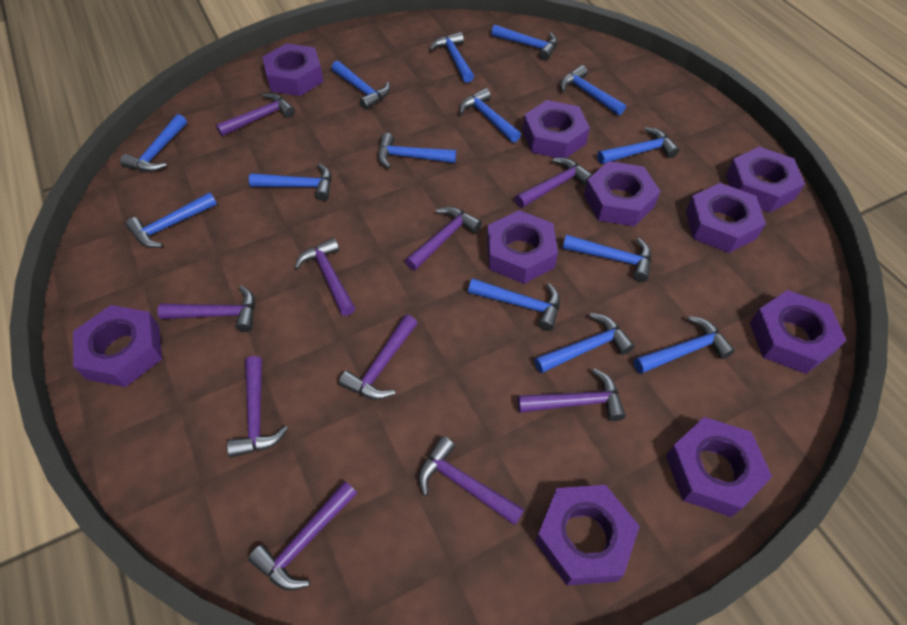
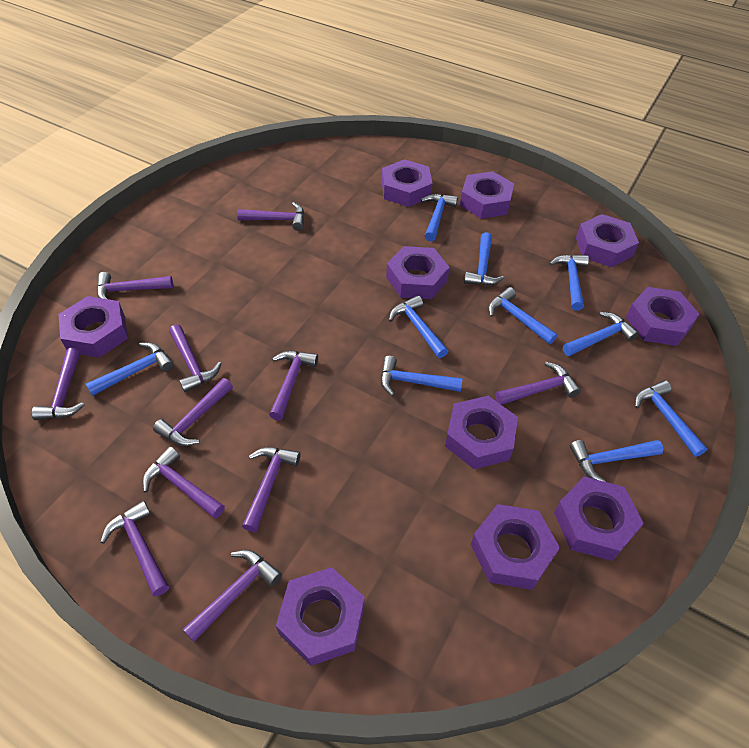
blue hammer: 14 -> 10
purple hammer: 10 -> 11

